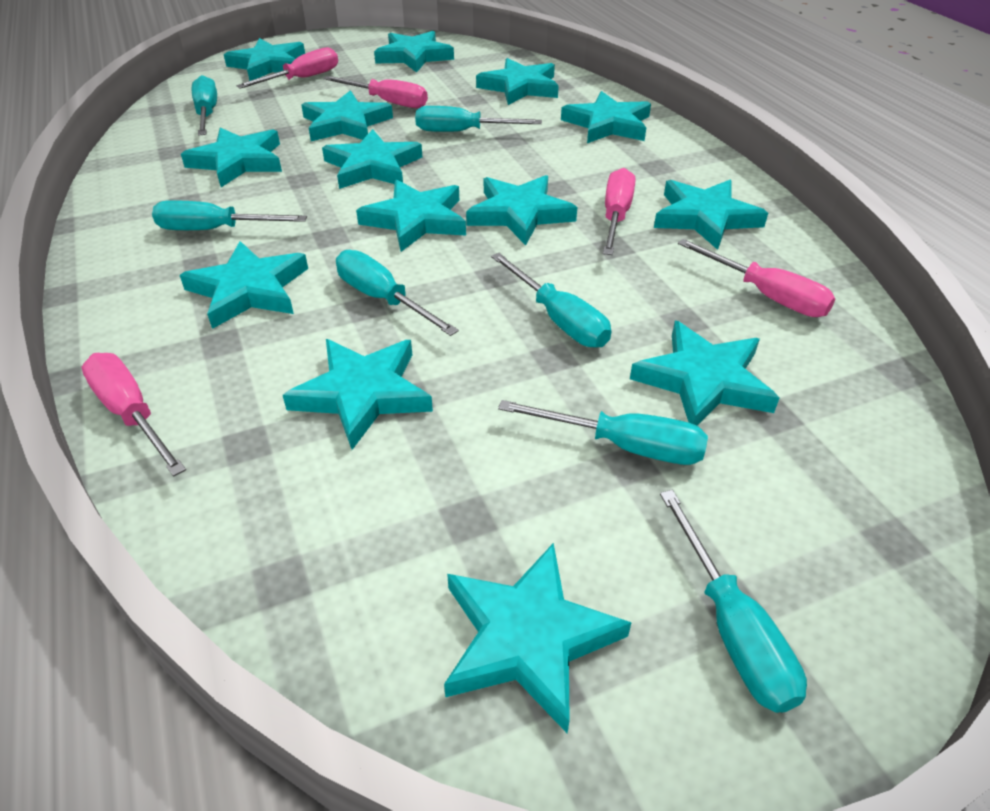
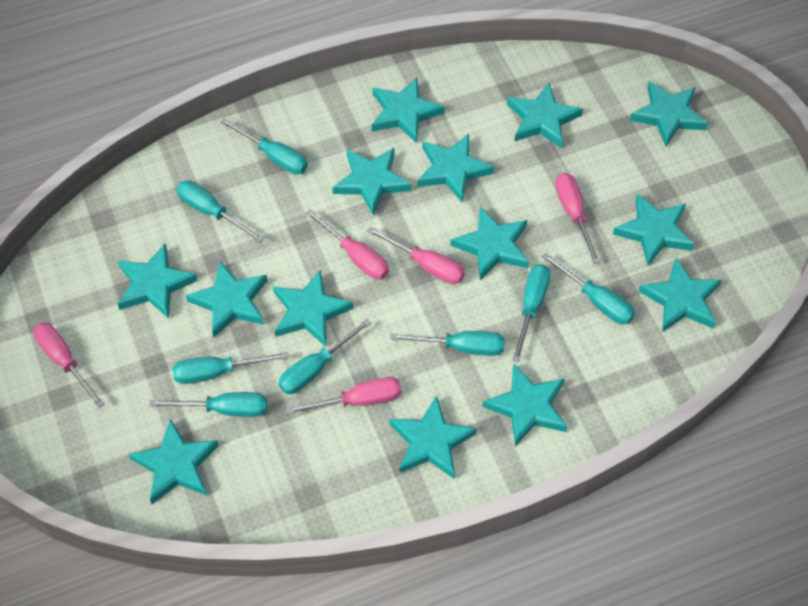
turquoise screwdriver: 7 -> 8

